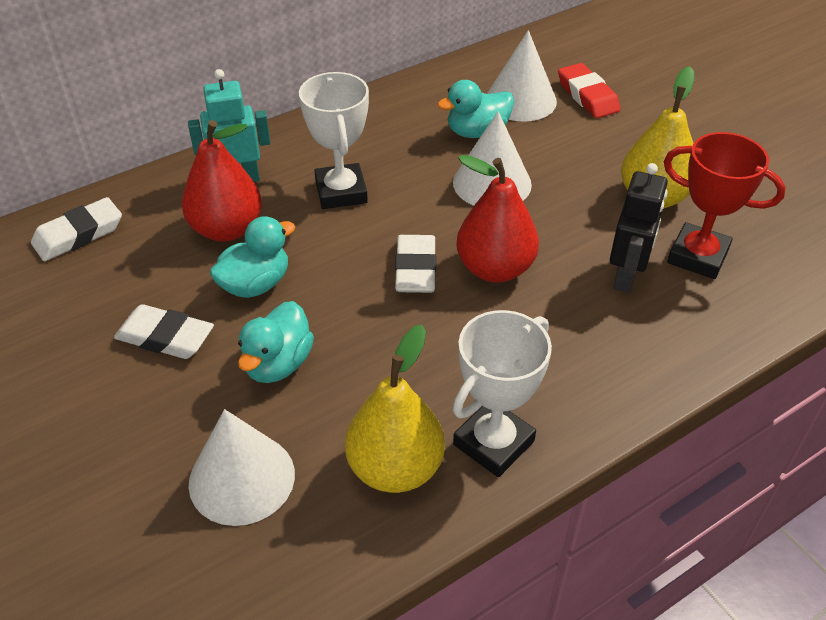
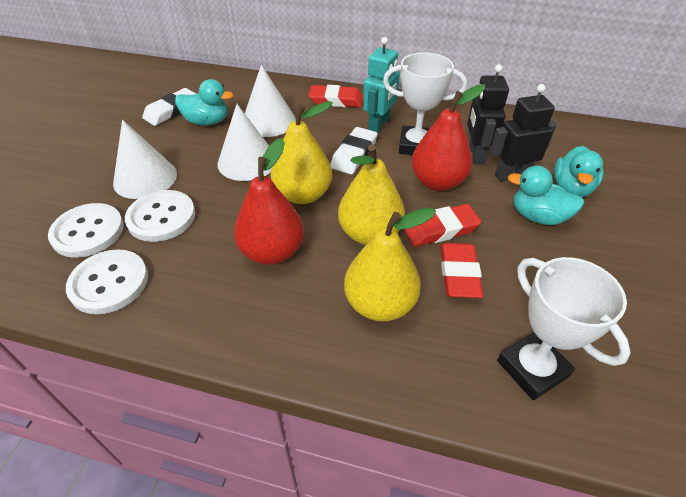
black robot: 1 -> 2
red eraser: 1 -> 3
red trophy: 1 -> 0
white button: 0 -> 3
white eraser: 3 -> 2
yellow pear: 2 -> 3

